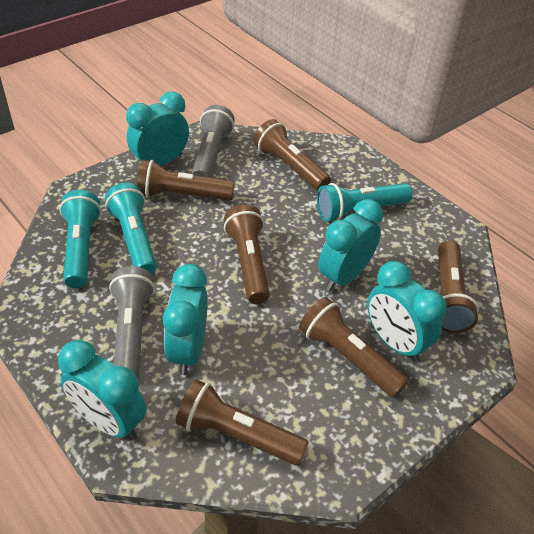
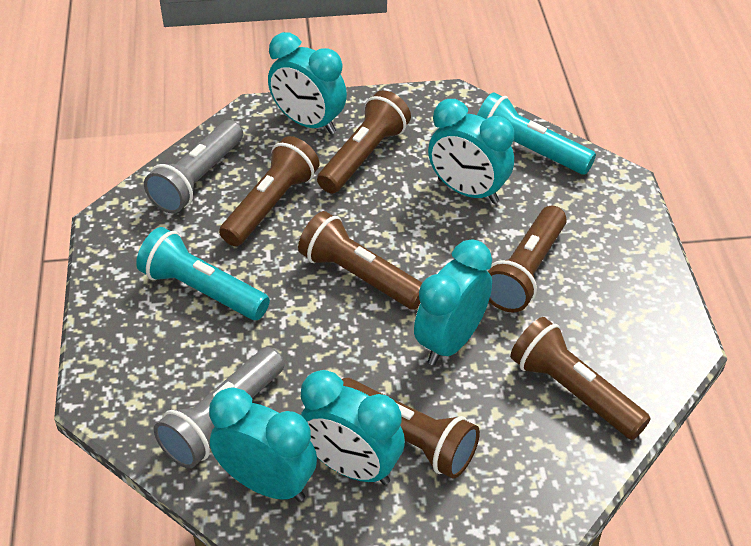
turquoise flashlight: 3 -> 2

